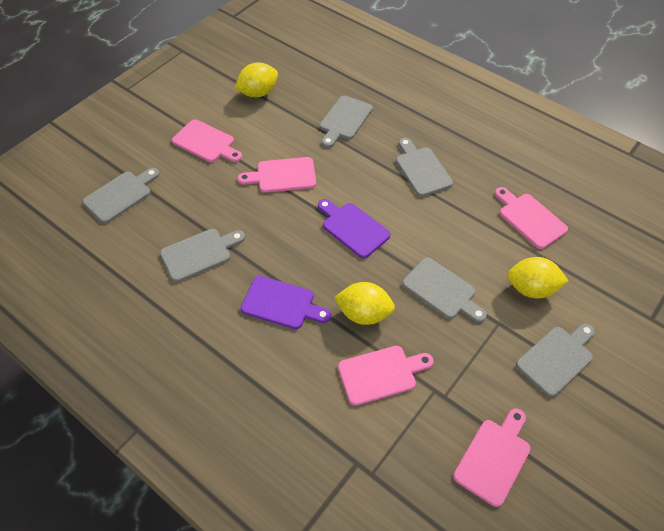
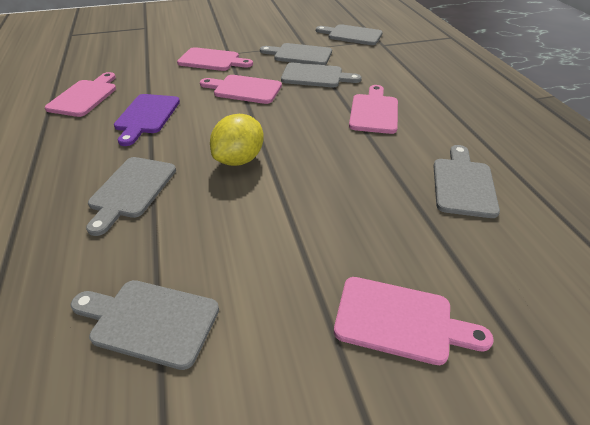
purple cutting board: 2 -> 1
yellow lemon: 3 -> 1

